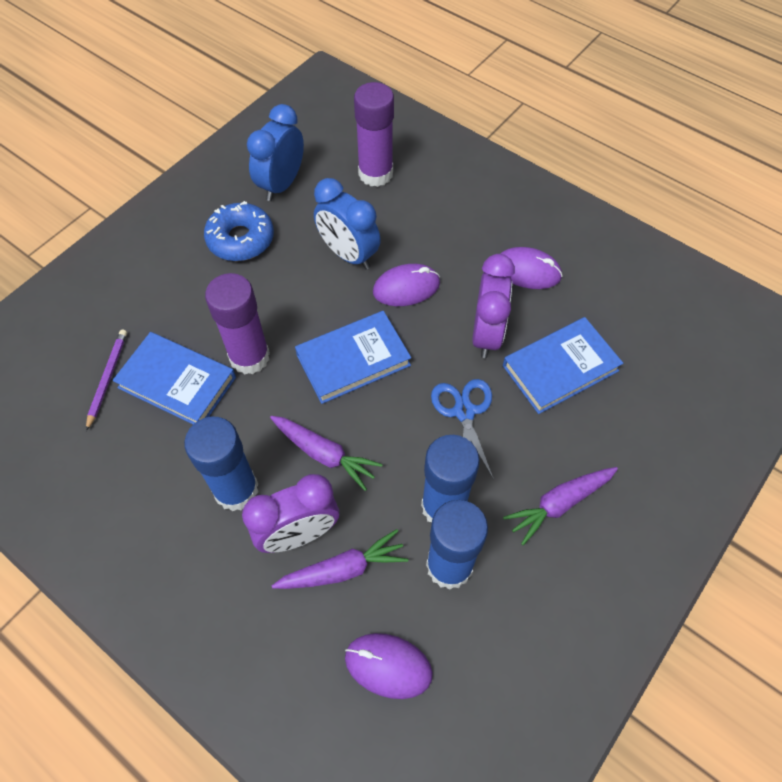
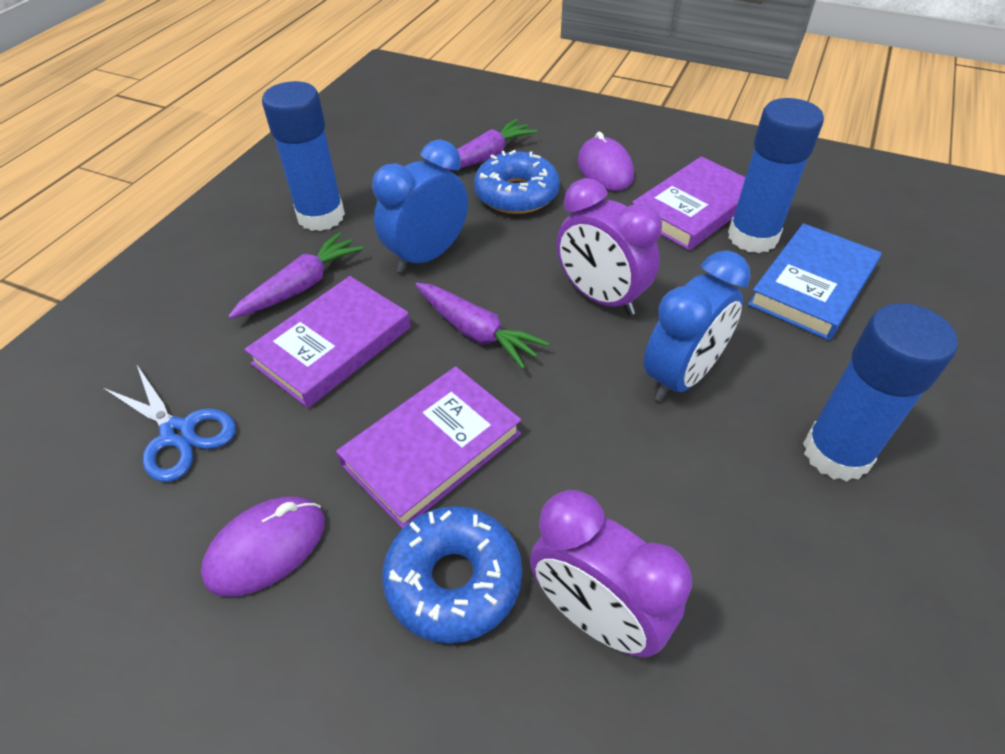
blue book: 3 -> 1
blue donut: 1 -> 2
purple book: 0 -> 3
purple glue stick: 2 -> 0
purple mouse: 3 -> 2
purple pencil: 1 -> 0

